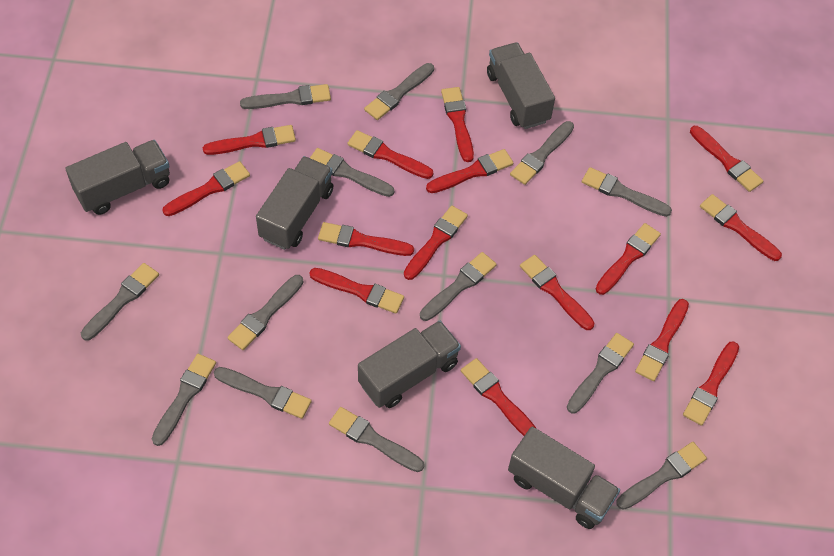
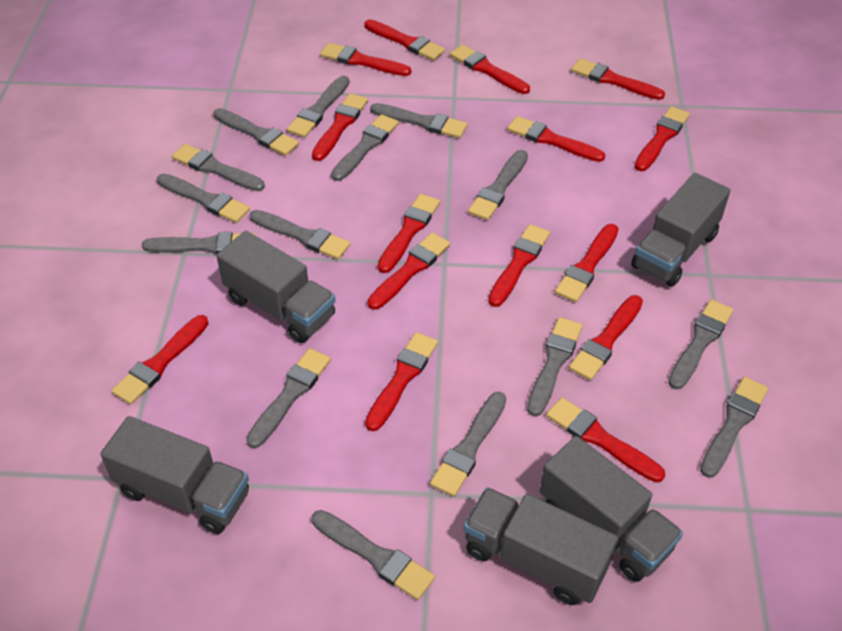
grey brush: 13 -> 15

